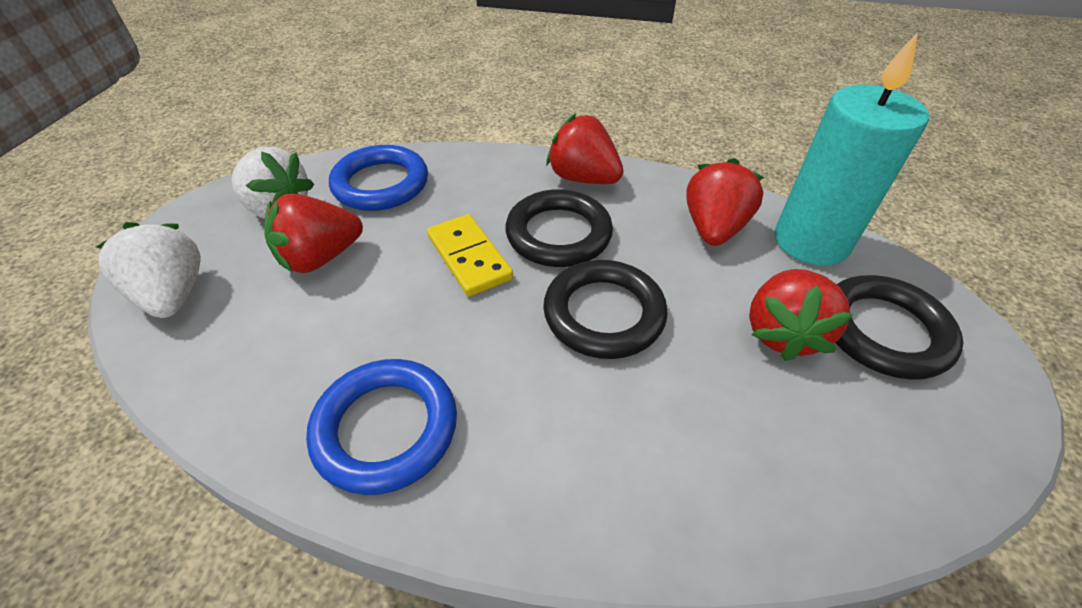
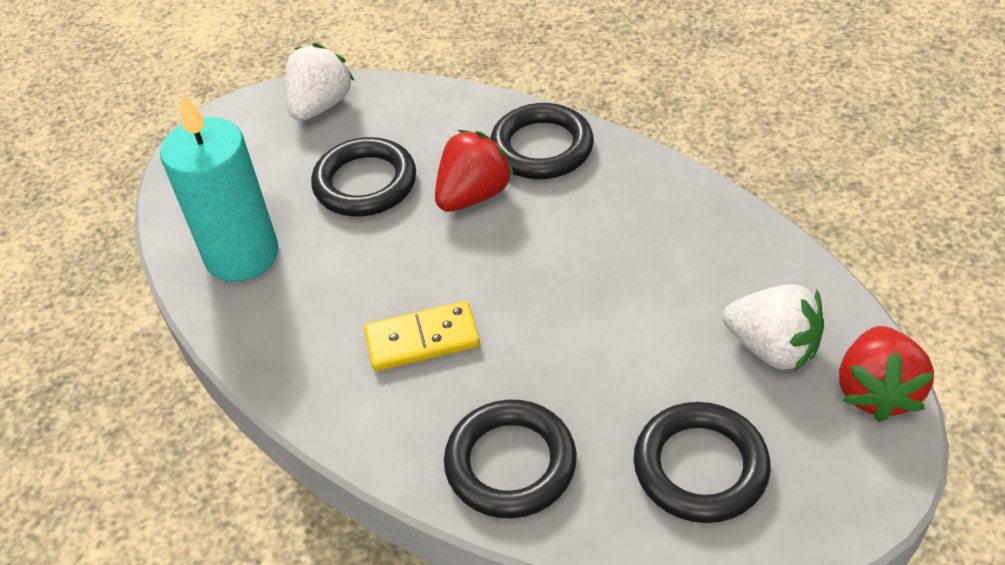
black ring: 3 -> 4
blue ring: 2 -> 0
red strawberry: 4 -> 2

